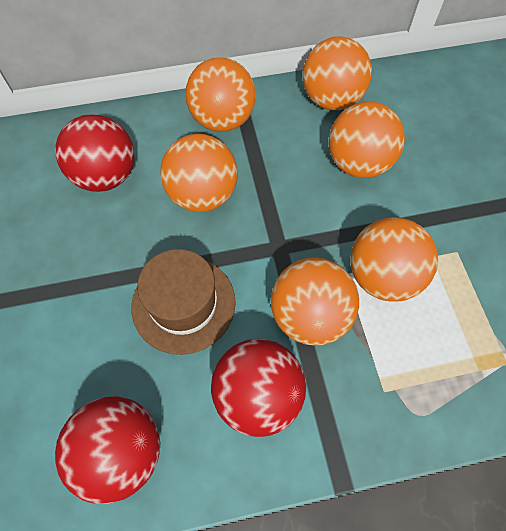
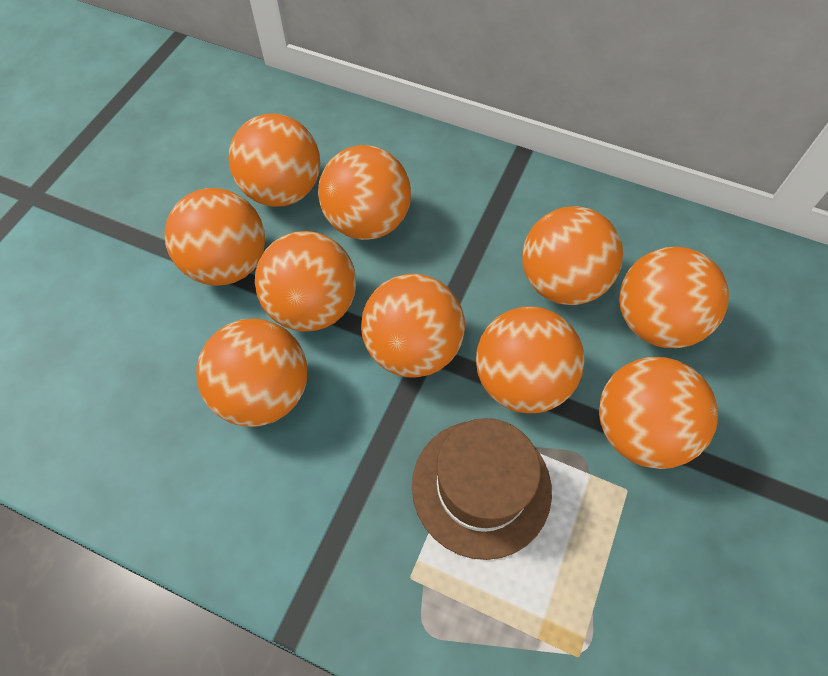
orange ball: 6 -> 10
red ball: 3 -> 0

